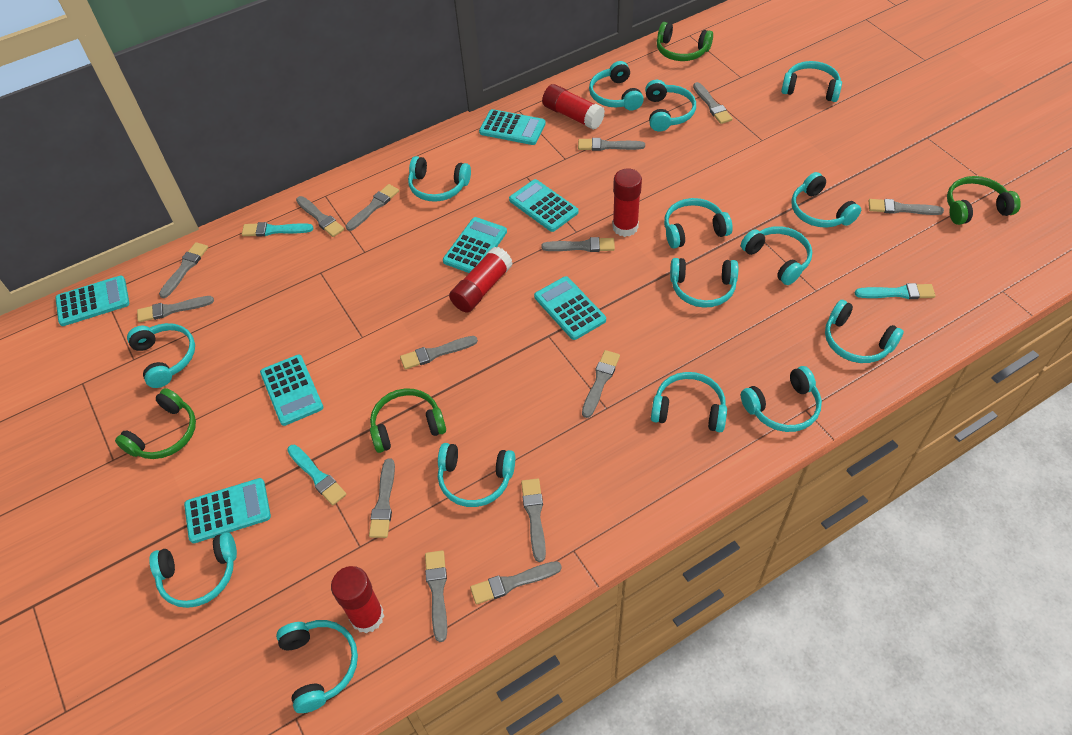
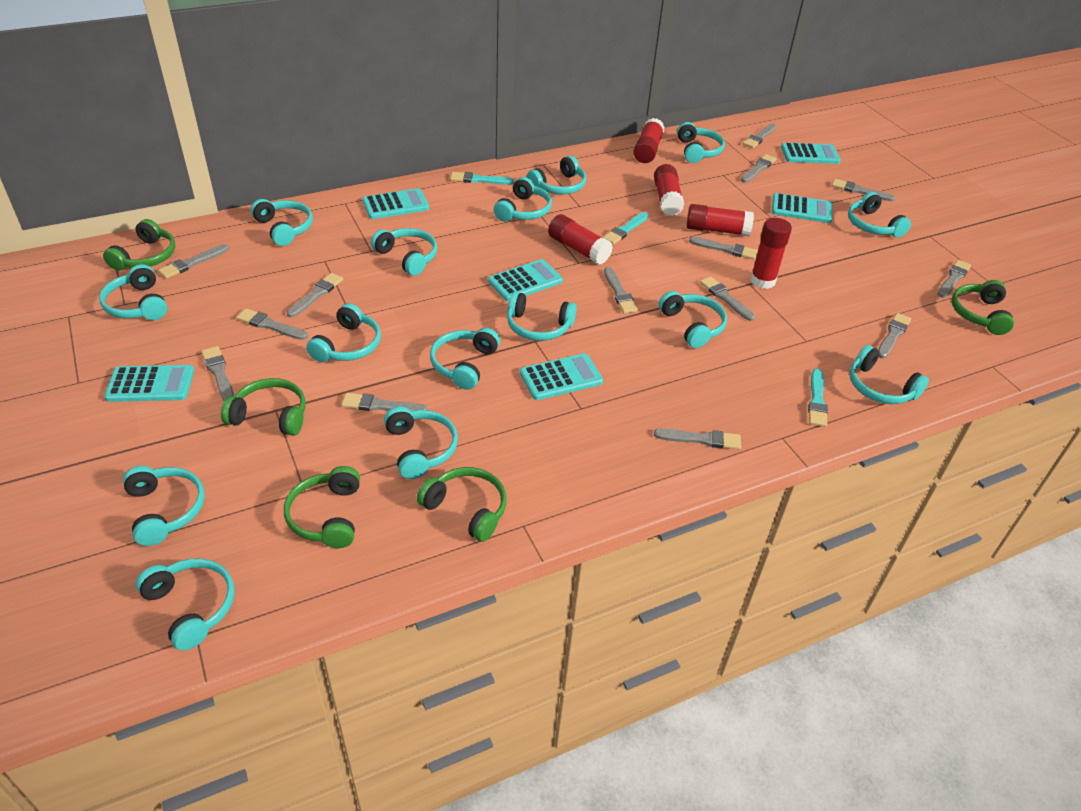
green headphones: 4 -> 5
red glue stick: 4 -> 5
turquoise calculator: 7 -> 6

